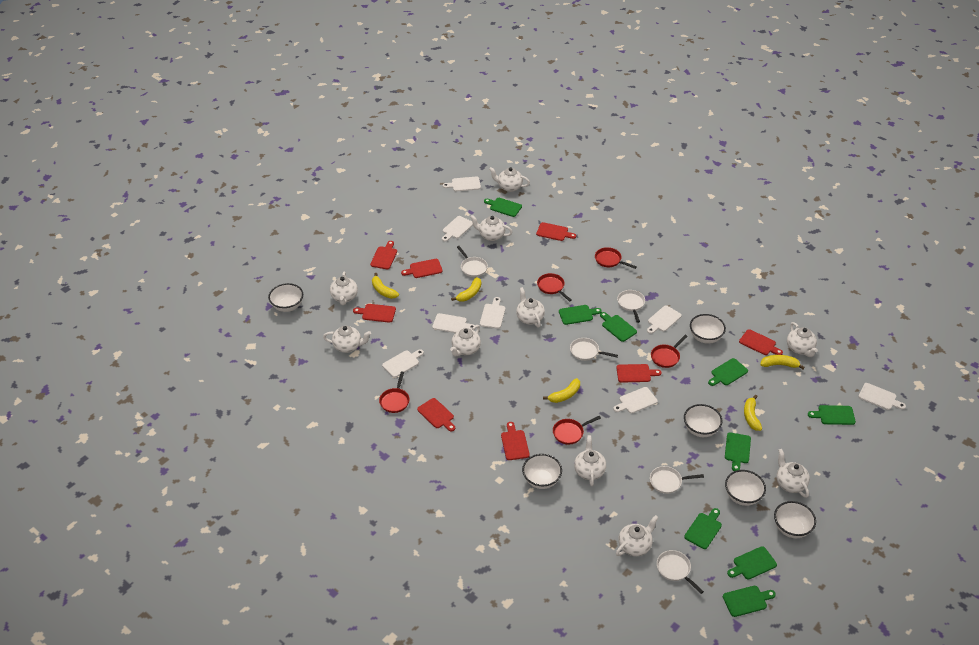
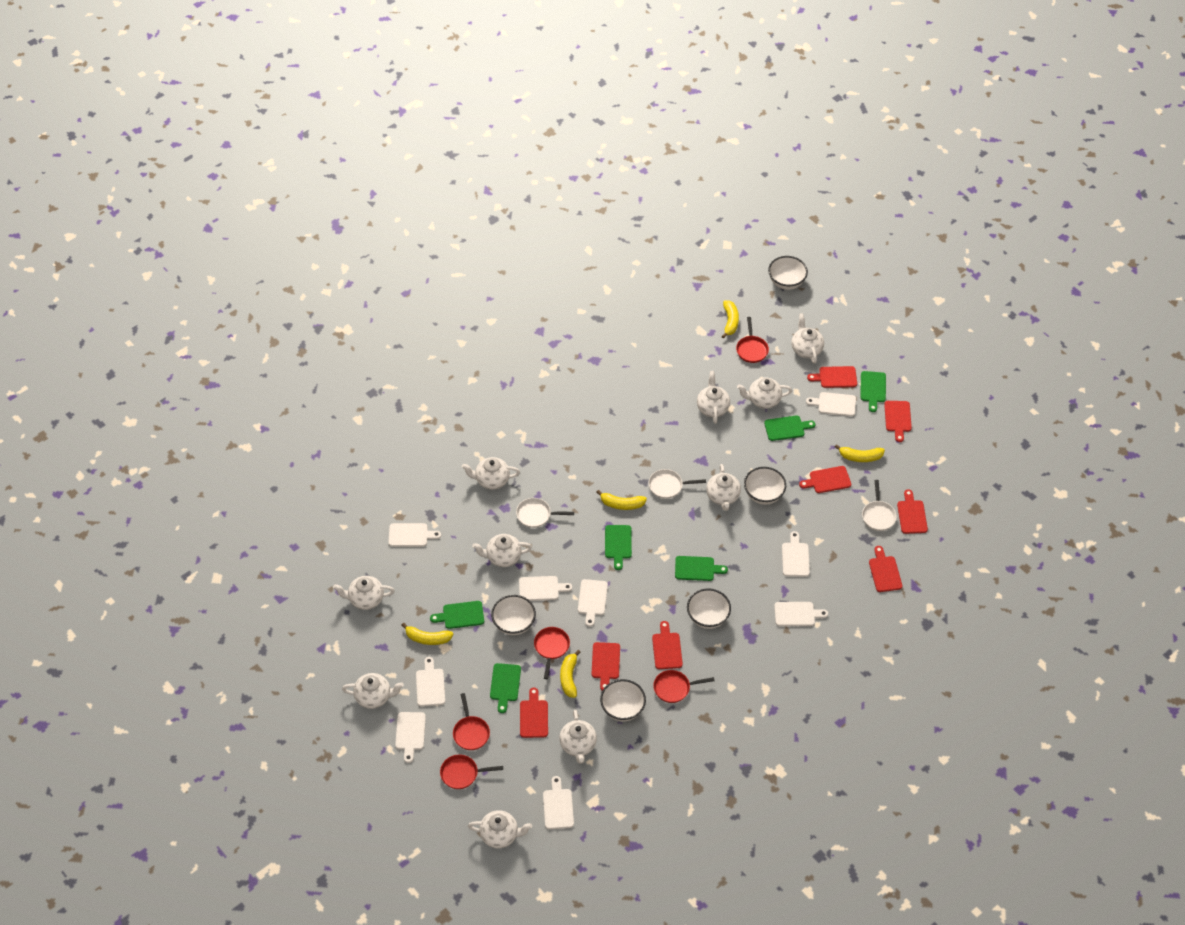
green cutting board: 9 -> 6
white bowl: 6 -> 5
white cutting board: 8 -> 9
white pan: 5 -> 3

